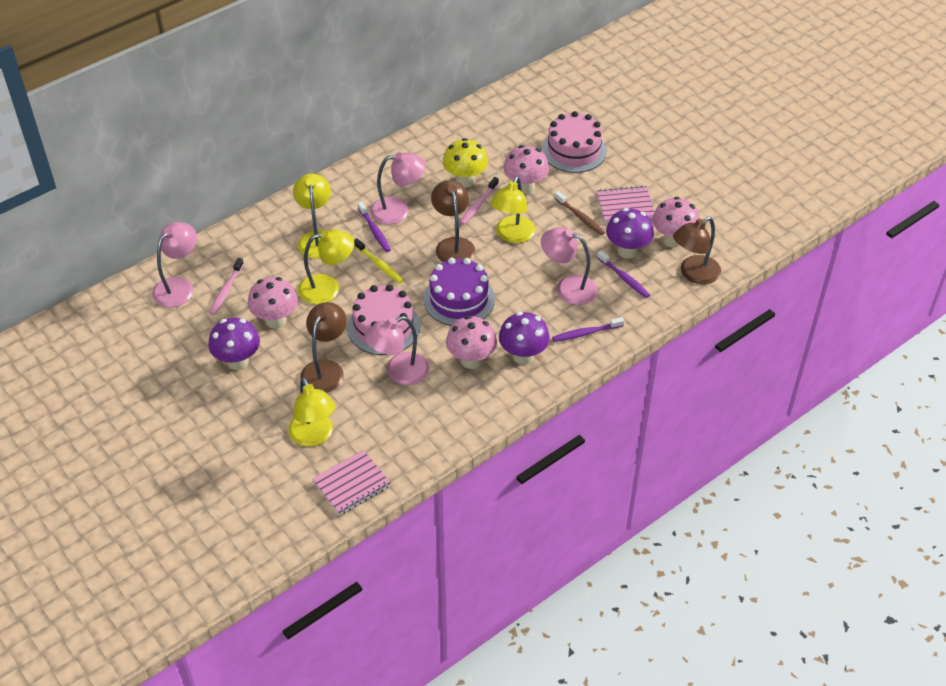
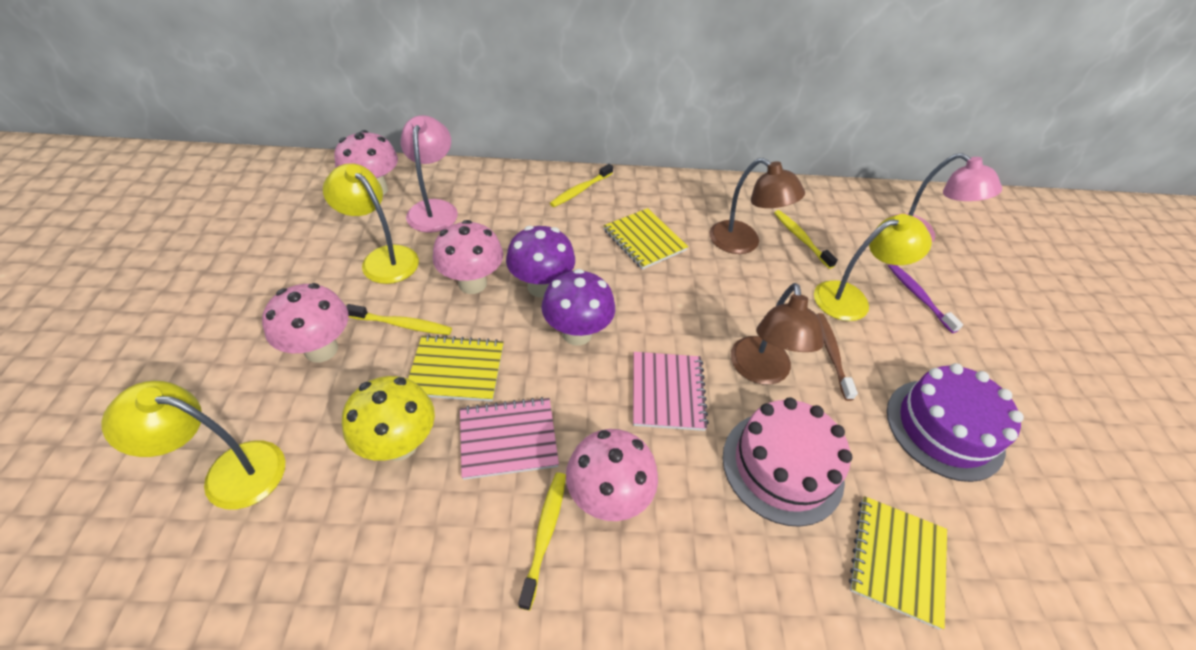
brown lamp: 3 -> 2
pink cake: 2 -> 1
pink lamp: 4 -> 2
pink toothbrush: 2 -> 0
purple mushroom: 3 -> 2
purple toothbrush: 3 -> 1
yellow lamp: 4 -> 3
yellow notebook: 0 -> 3
yellow toothbrush: 1 -> 4

